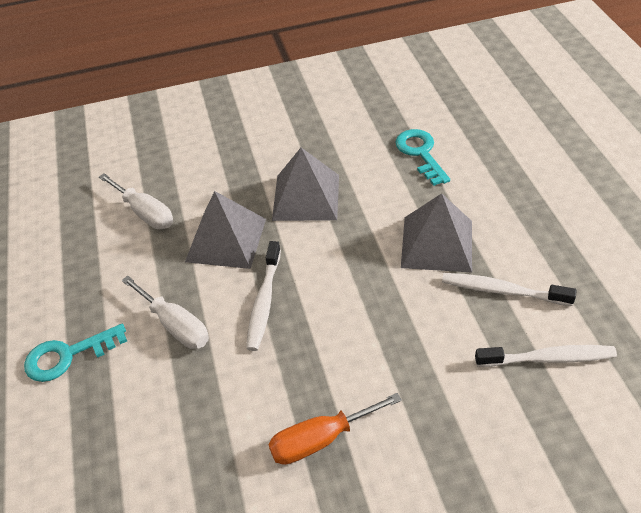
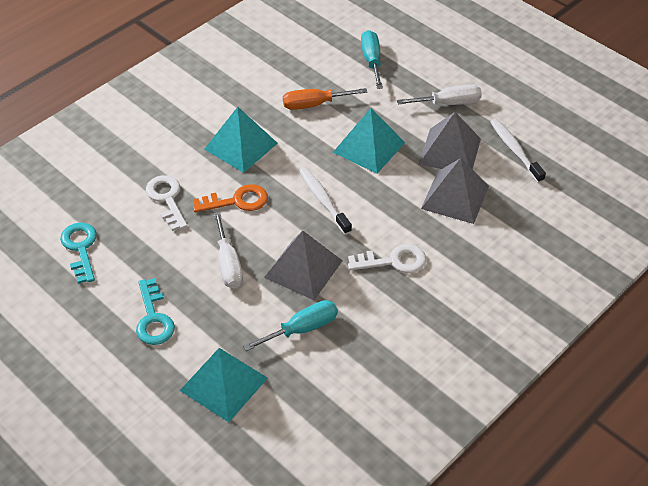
orange key: 0 -> 1
turquoise pyramid: 0 -> 3
turquoise screwdriver: 0 -> 2
white key: 0 -> 2
white toothbrush: 3 -> 2

